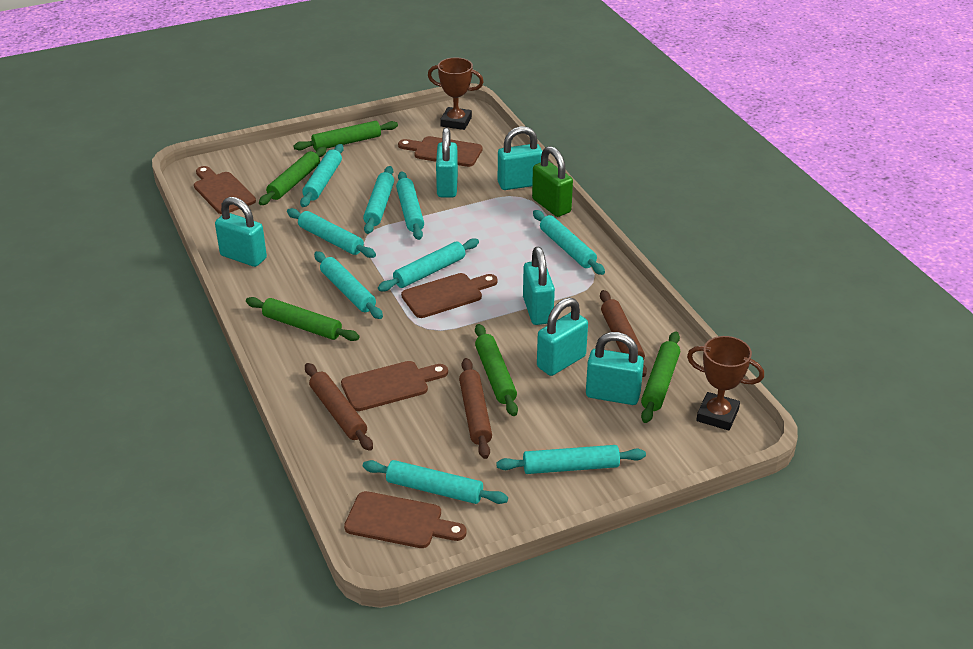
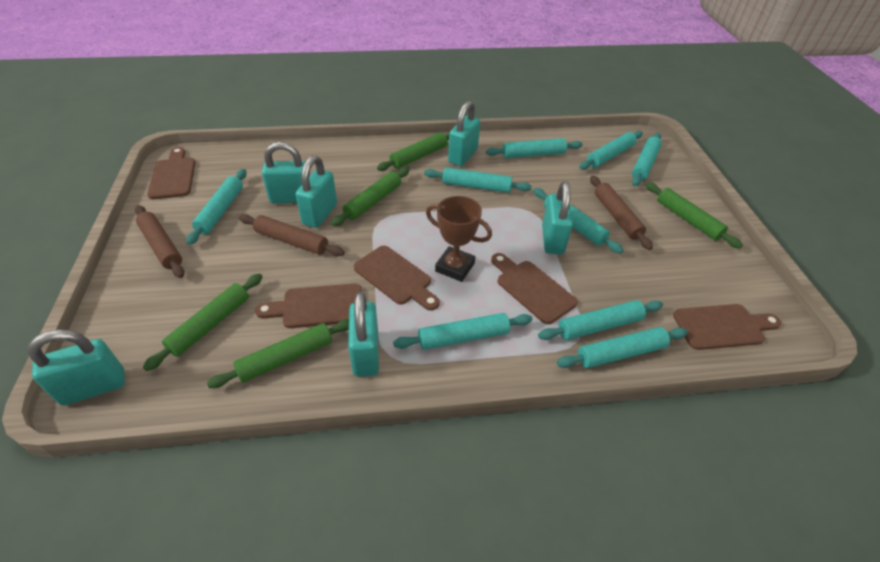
brown trophy: 2 -> 1
green padlock: 1 -> 0

